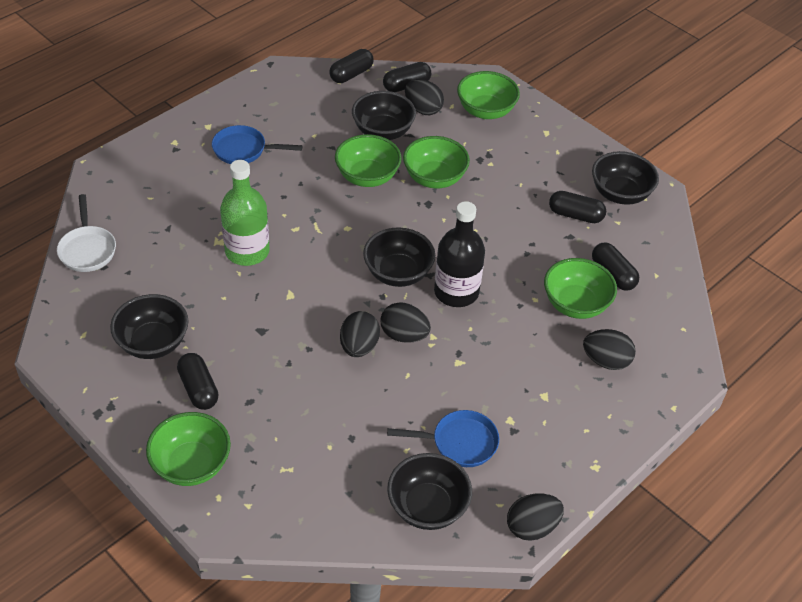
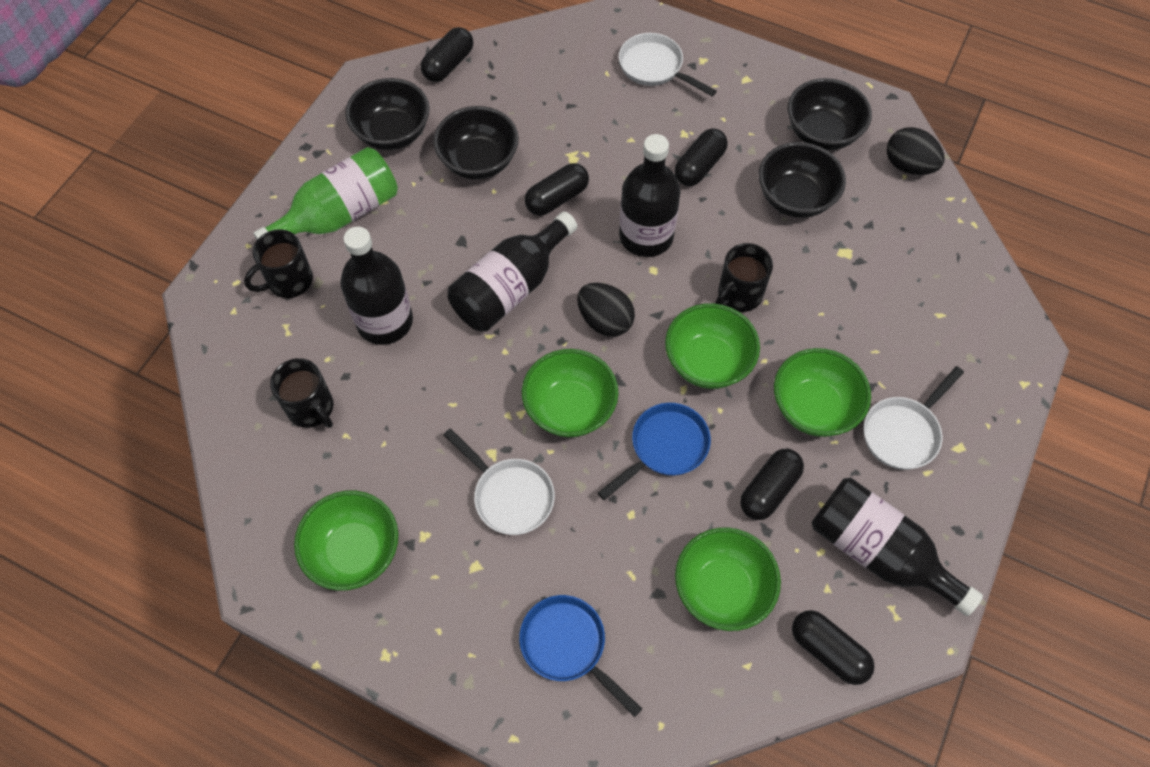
black bottle: 1 -> 4
black bowl: 5 -> 4
black egg: 5 -> 2
black mug: 0 -> 3
white pan: 1 -> 3

